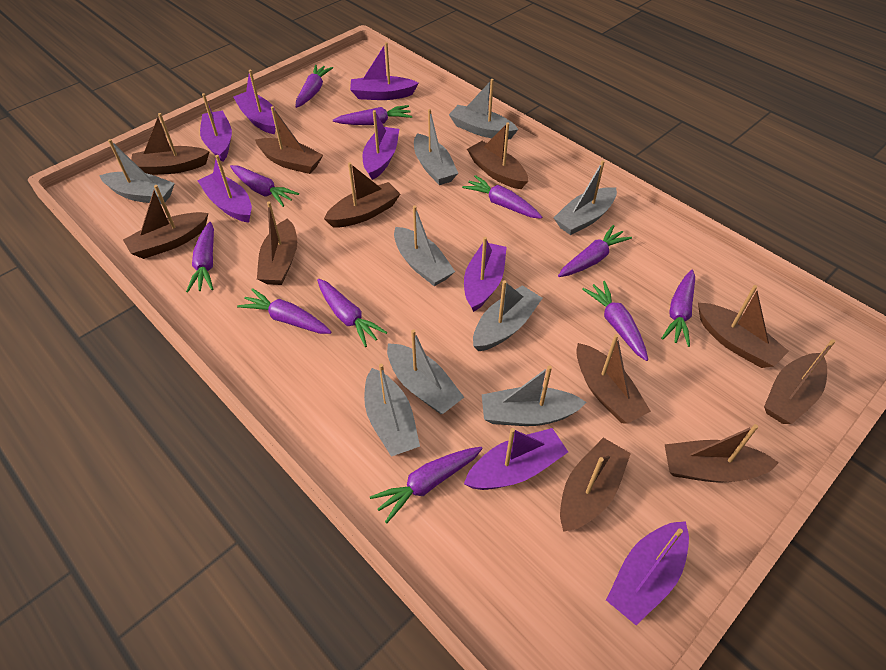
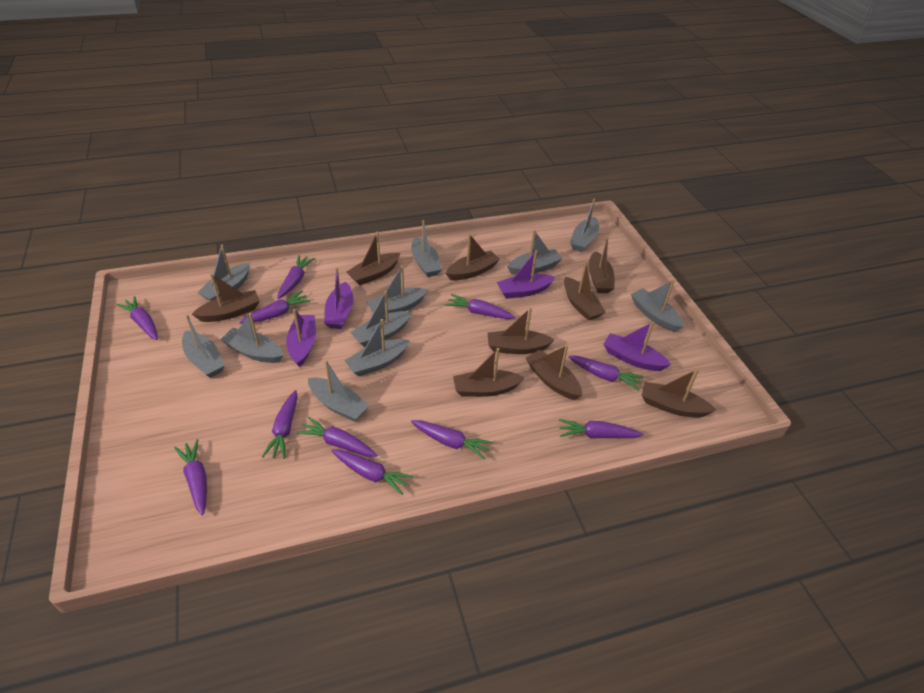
brown boat: 11 -> 9
grey boat: 9 -> 11
purple boat: 8 -> 4

